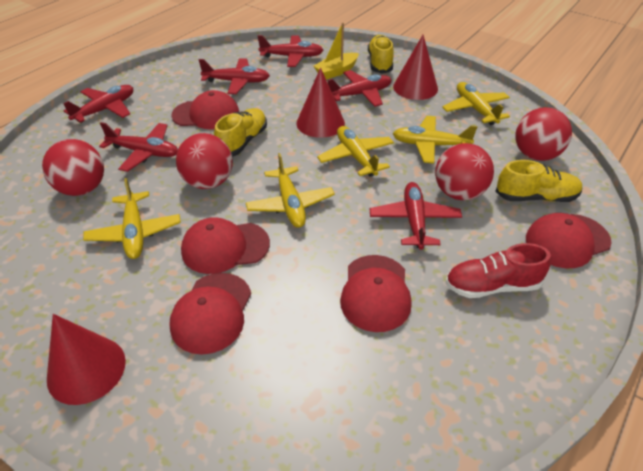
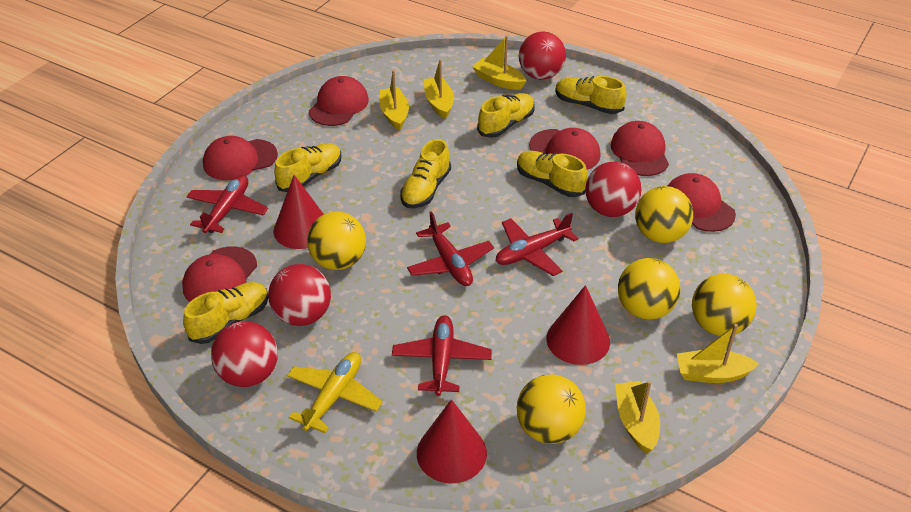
red cap: 5 -> 6
red plane: 6 -> 4
red shoe: 1 -> 0
yellow ball: 0 -> 5
yellow boat: 1 -> 5
yellow plane: 5 -> 1
yellow shoe: 3 -> 6

